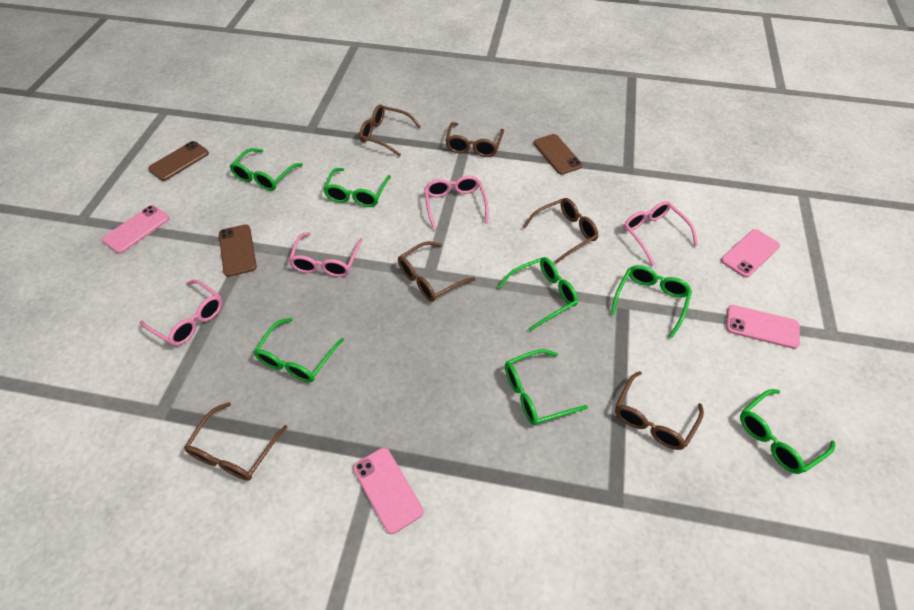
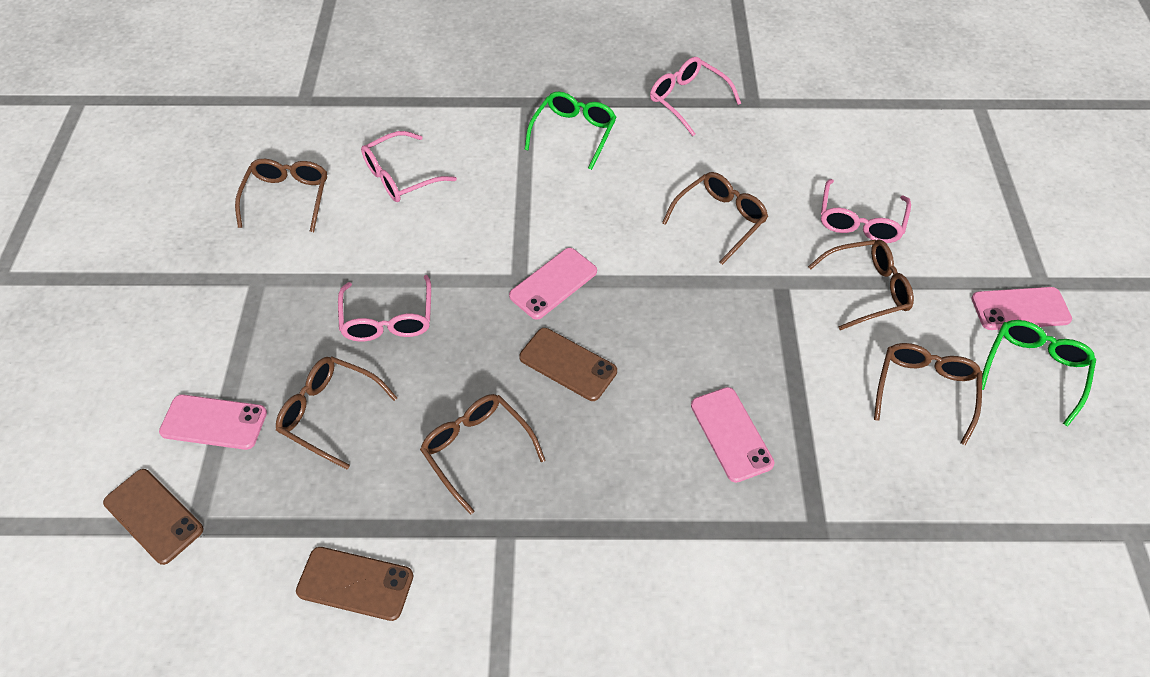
green glasses: 7 -> 2

